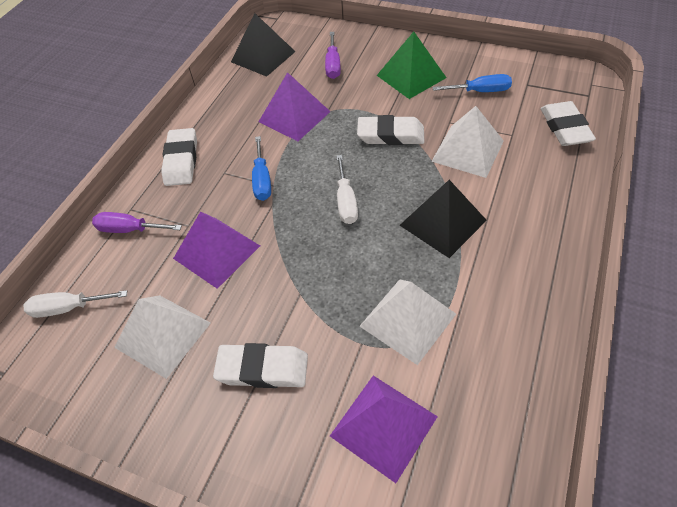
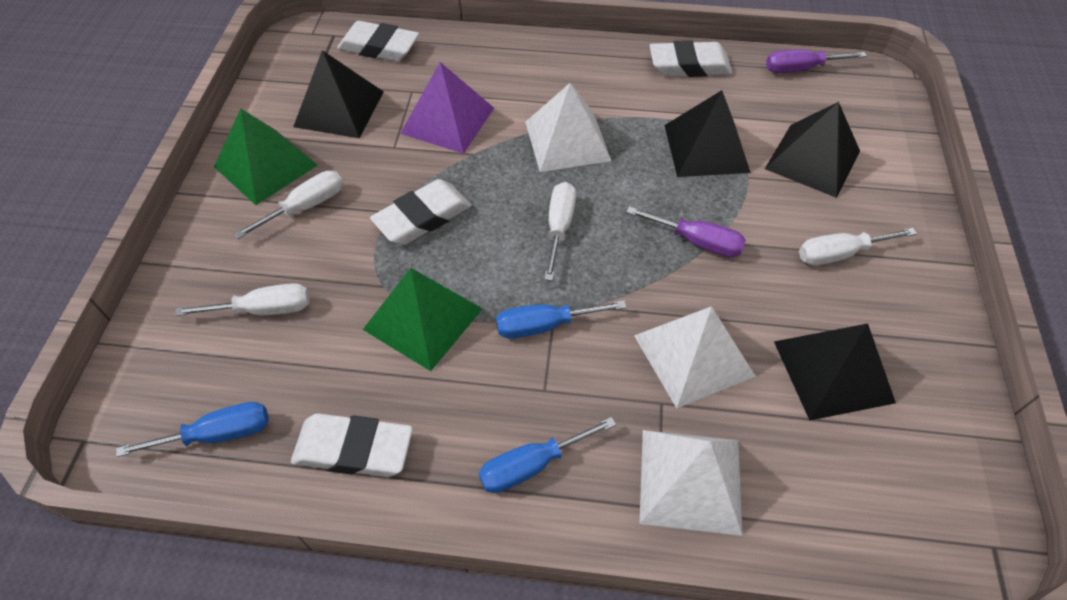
black pyramid: 2 -> 4
blue screwdriver: 2 -> 3
green pyramid: 1 -> 2
purple pyramid: 3 -> 1
white screwdriver: 2 -> 4

